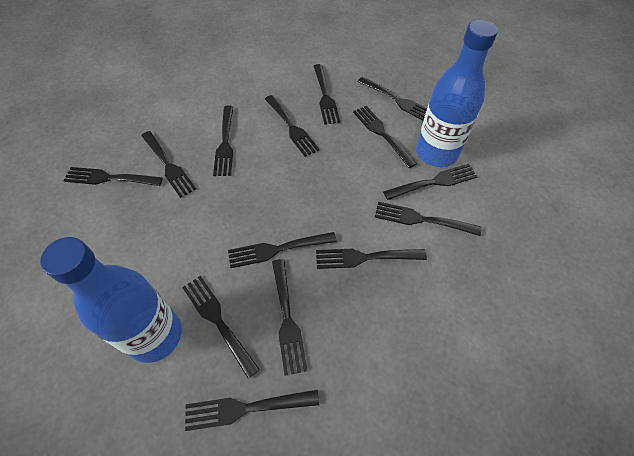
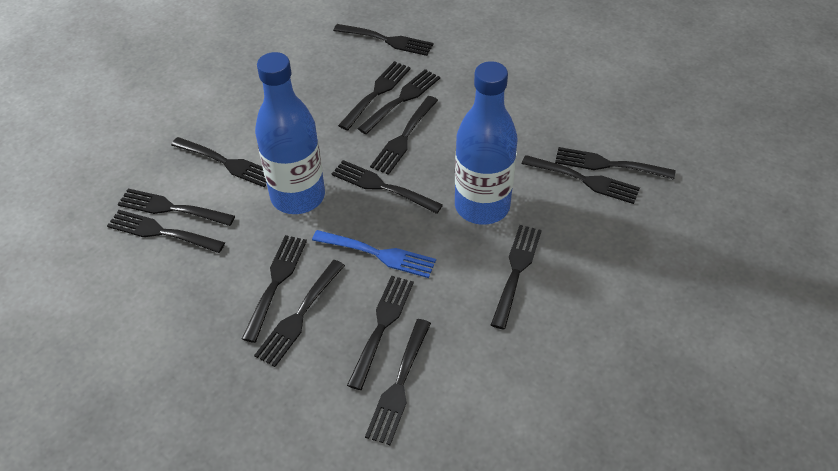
black fork: 14 -> 15
blue fork: 0 -> 1

